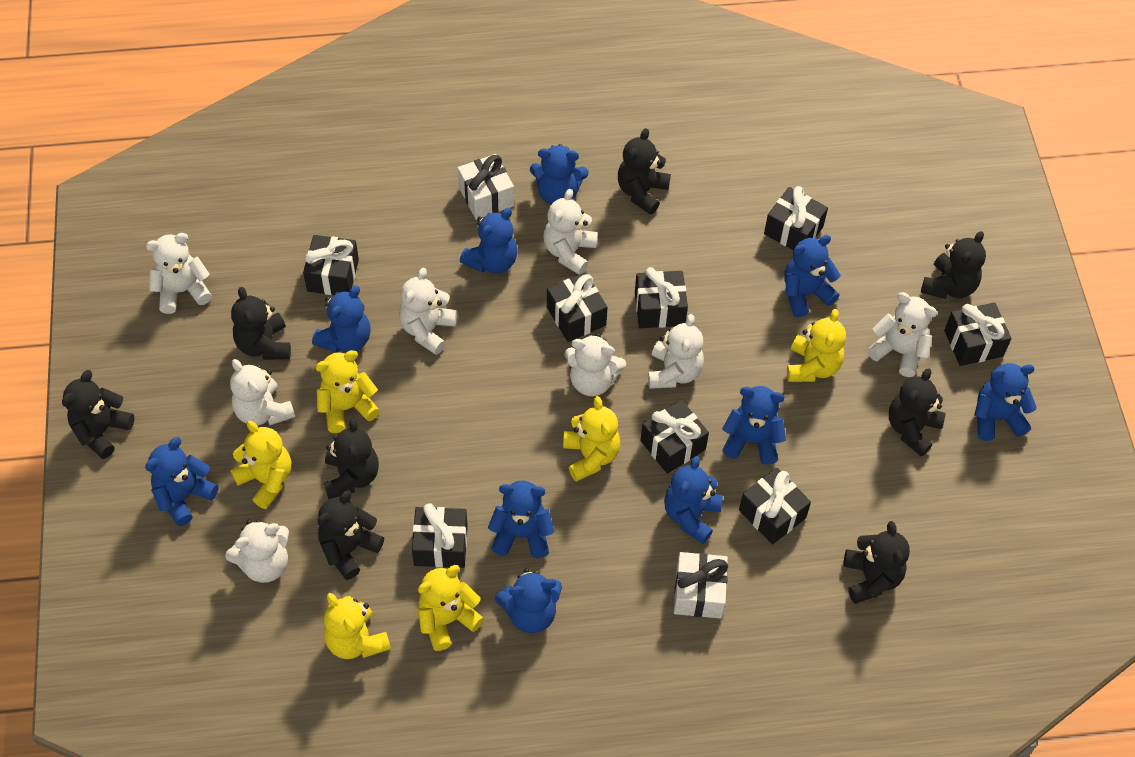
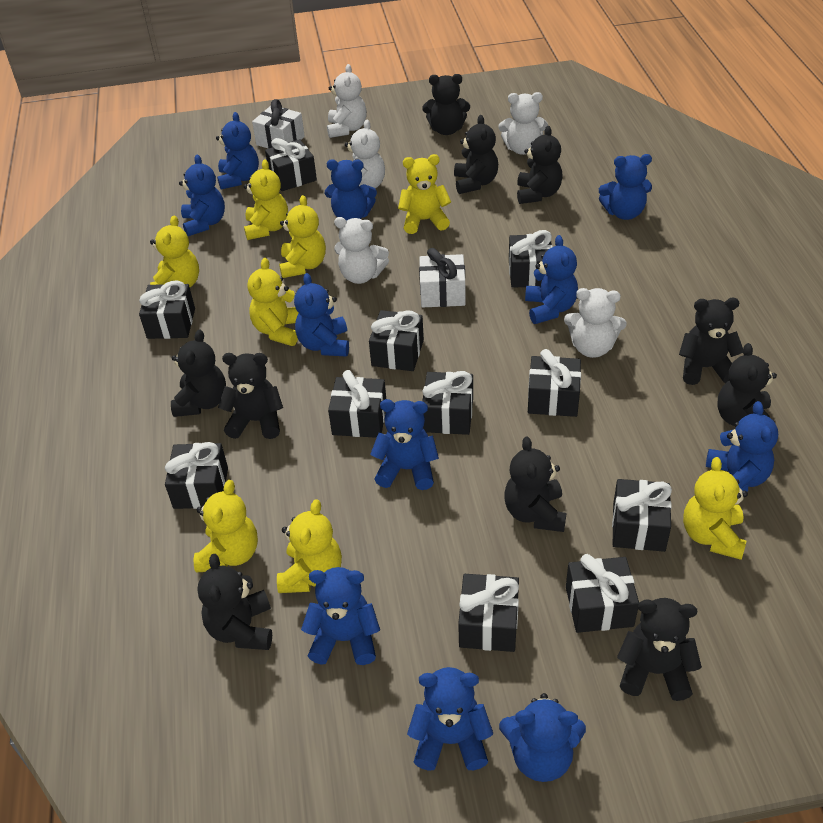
black gift: 8 -> 11
black teddy bear: 8 -> 10
blue teddy bear: 10 -> 11
white teddy bear: 8 -> 5
yellow teddy bear: 6 -> 8

